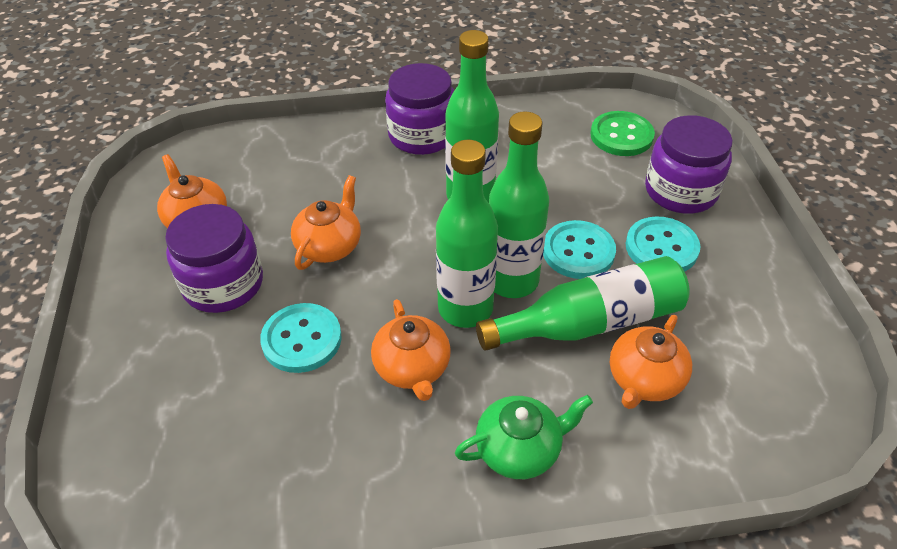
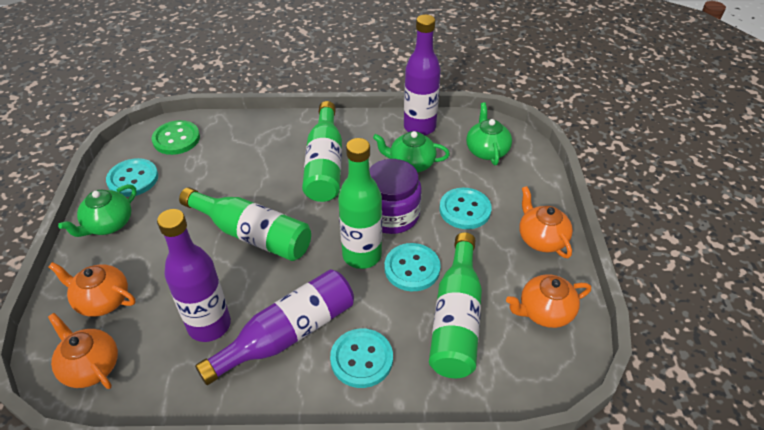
green teapot: 1 -> 3
purple bottle: 0 -> 3
purple jar: 3 -> 1
turquoise button: 3 -> 4

